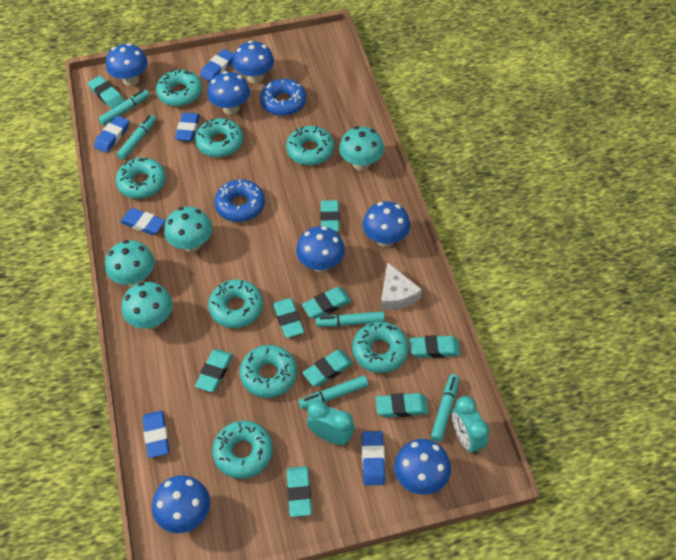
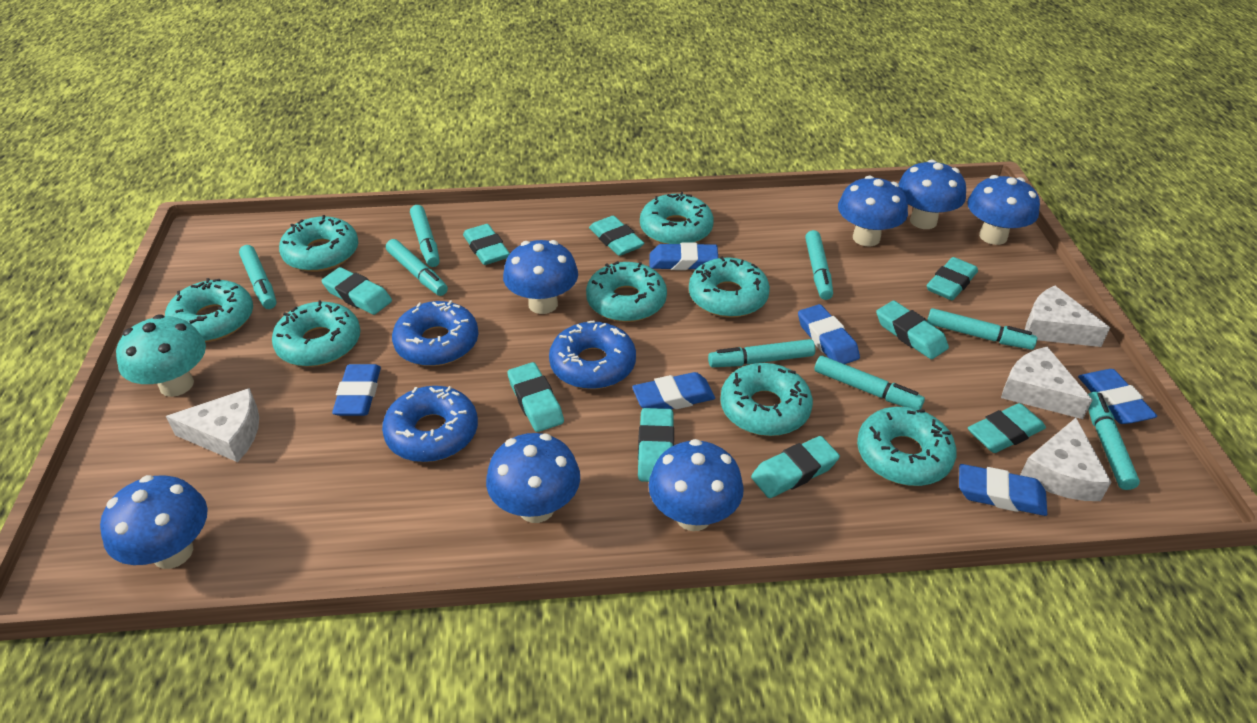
blue donut: 2 -> 3
turquoise clock: 2 -> 0
turquoise marker: 5 -> 8
turquoise mushroom: 4 -> 1
white cheese: 1 -> 4

